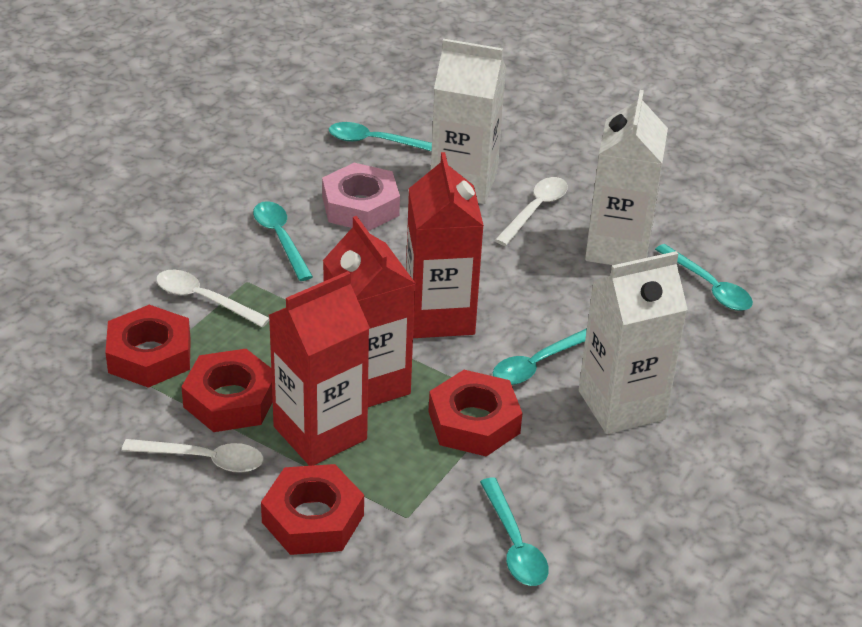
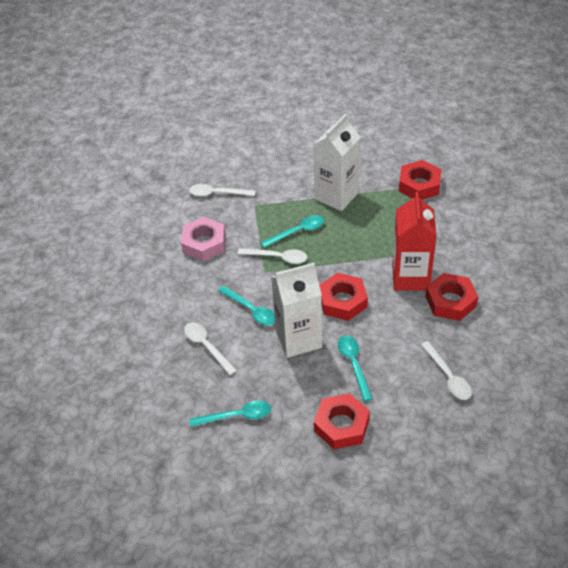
red carton: 3 -> 1
turquoise spoon: 5 -> 4
white carton: 3 -> 2
white spoon: 3 -> 4

